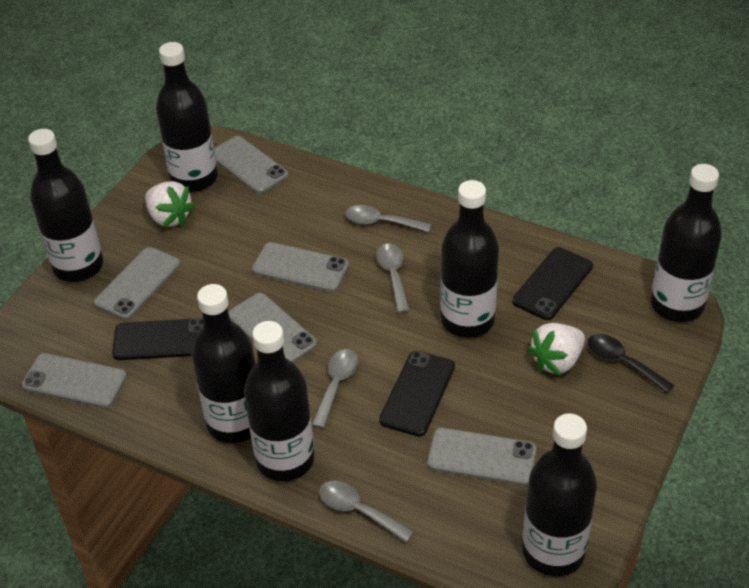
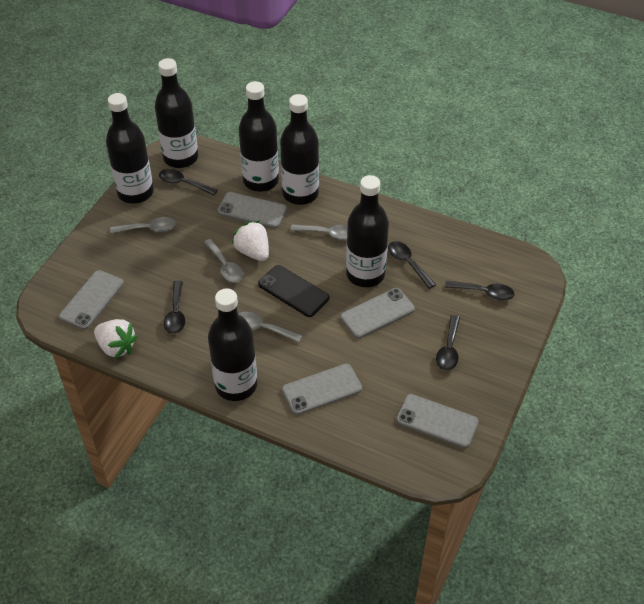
black bottle: 7 -> 6
black phone: 3 -> 1
black spoon: 1 -> 5
grey phone: 6 -> 5

